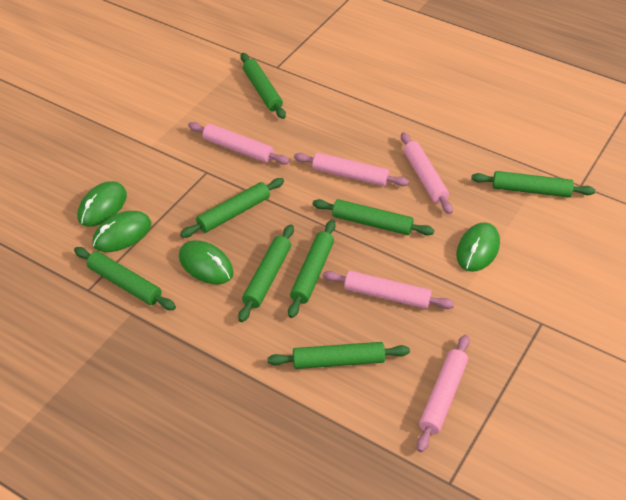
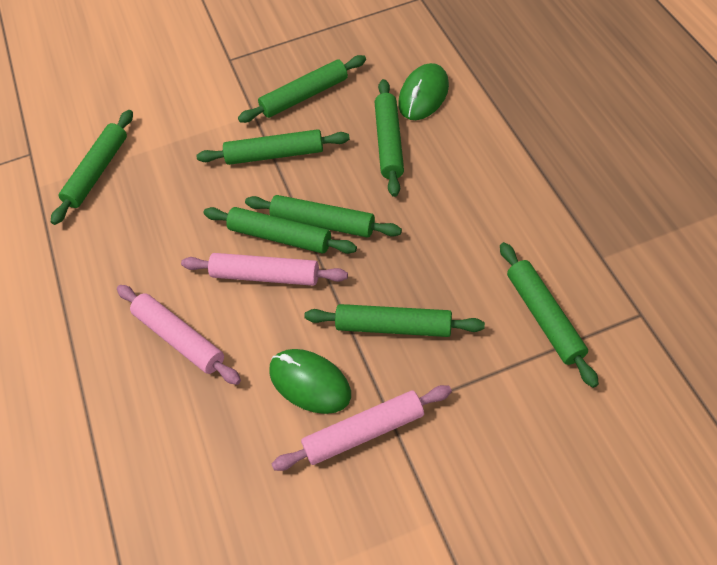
green mouse: 4 -> 2
pink rolling pin: 5 -> 3

